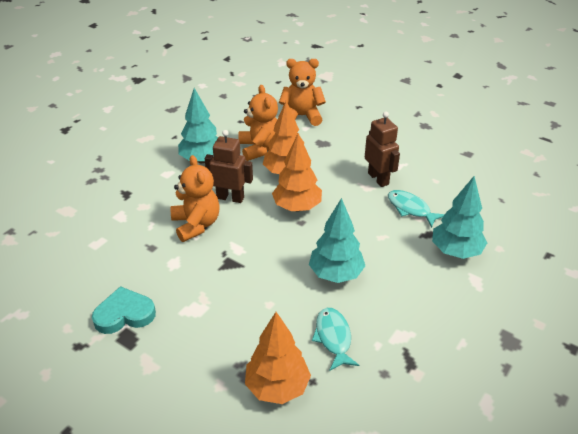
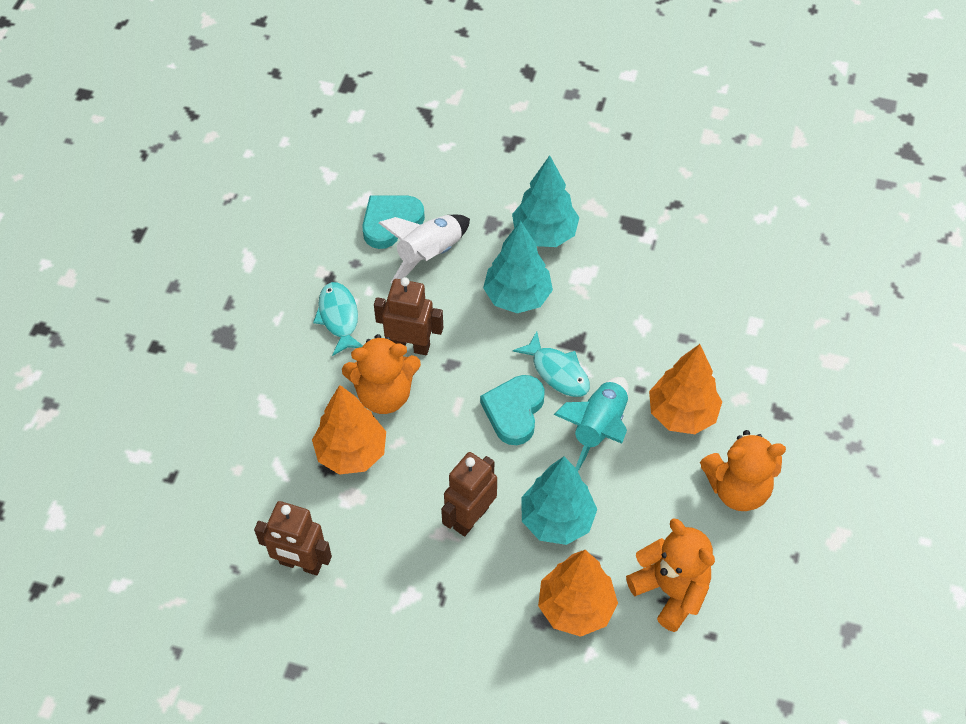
brown robot: 2 -> 3
turquoise heart: 1 -> 2
turquoise rocket: 0 -> 1
white rocket: 0 -> 1

